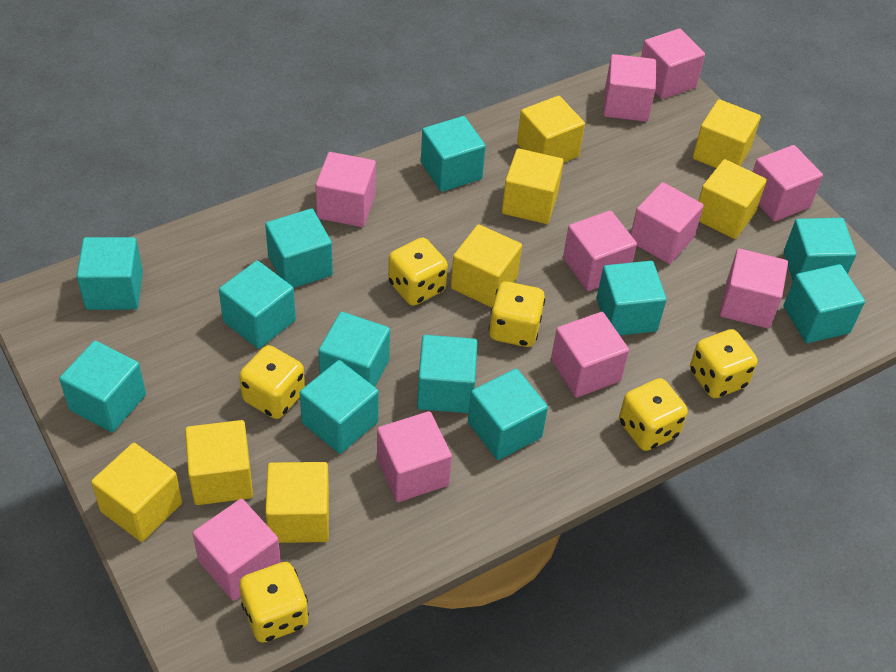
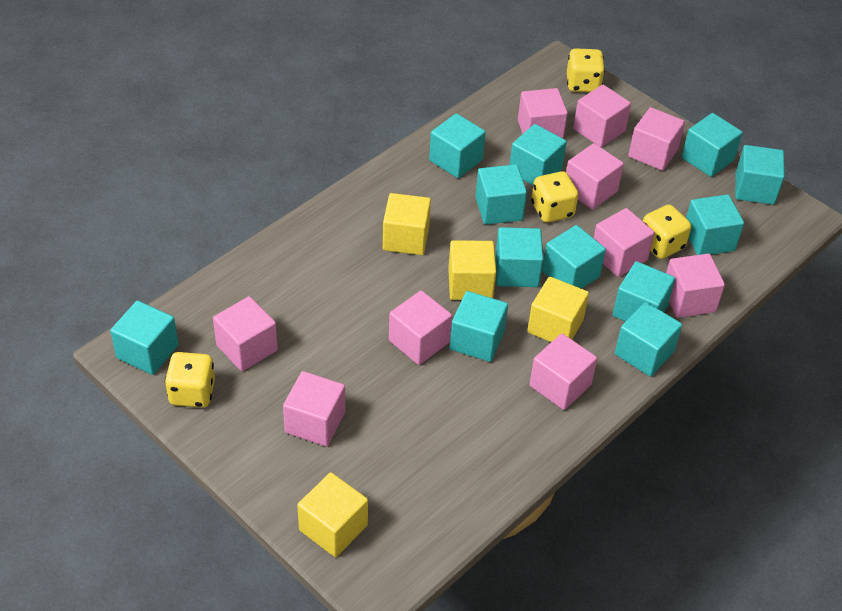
yellow cube: 8 -> 4
yellow dice: 6 -> 4

